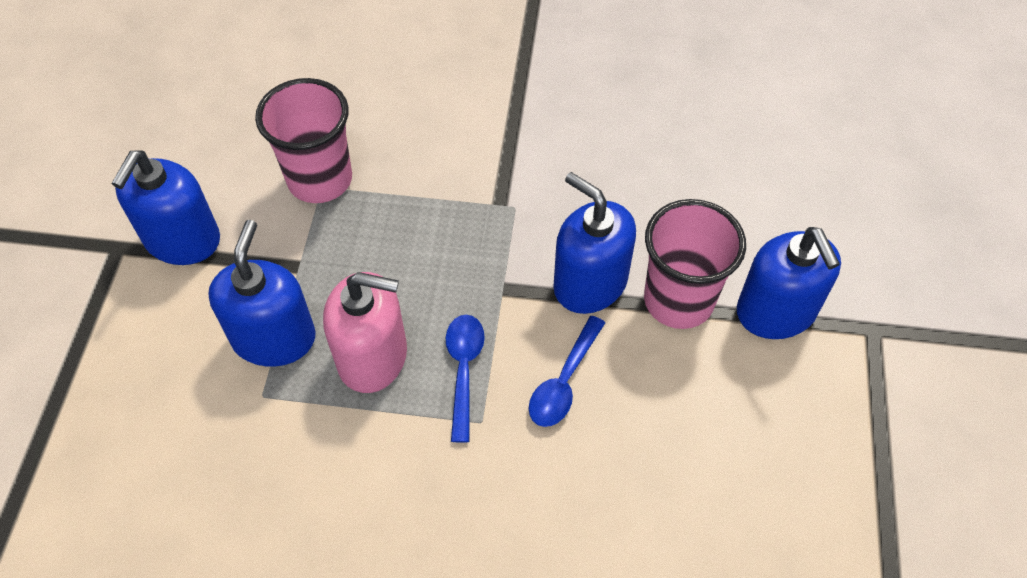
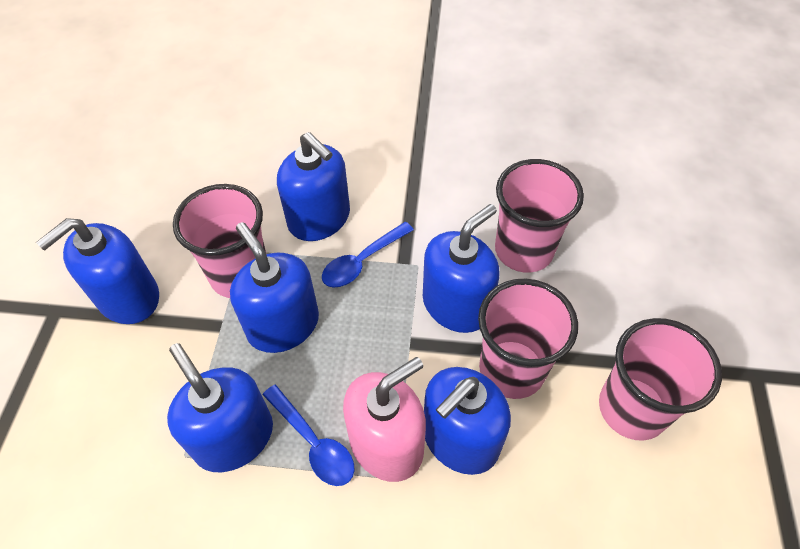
blue soap dispenser: 4 -> 6
pink cup: 2 -> 4

